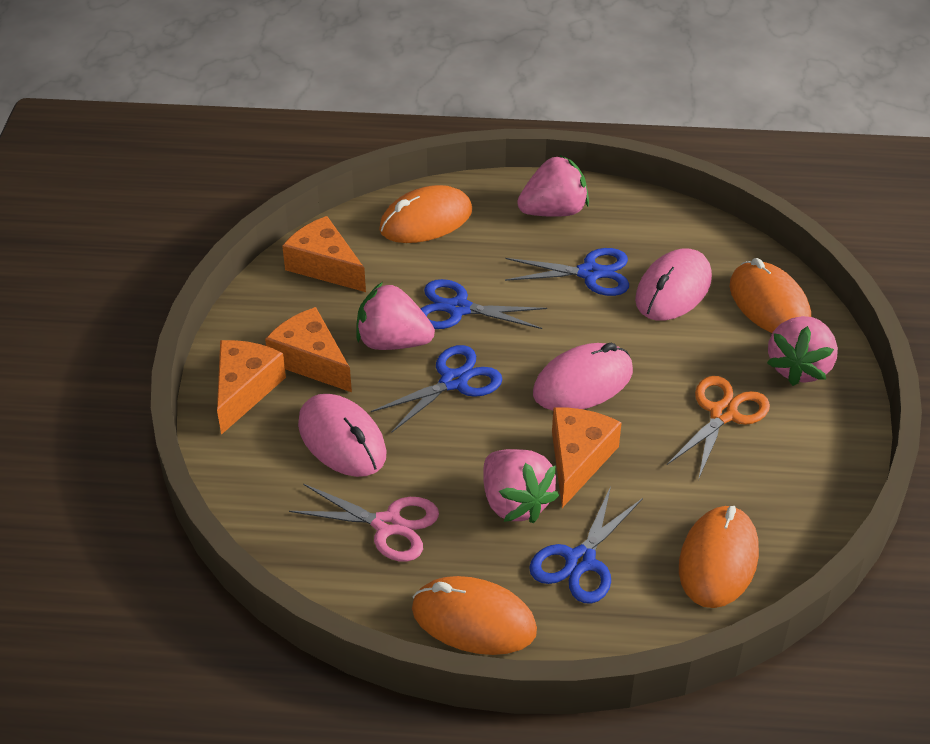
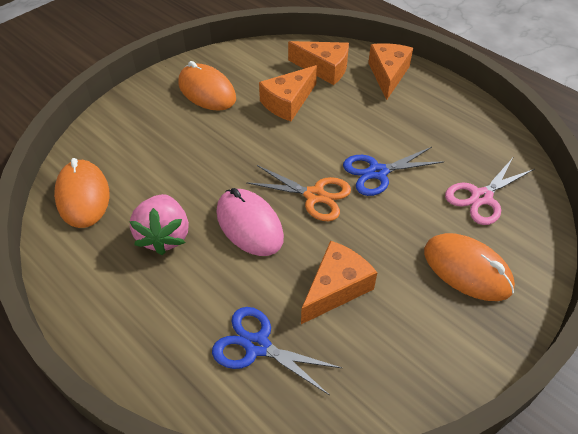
blue scissors: 4 -> 2
orange mouse: 4 -> 3
pink mouse: 3 -> 1
pink strawberry: 4 -> 1

